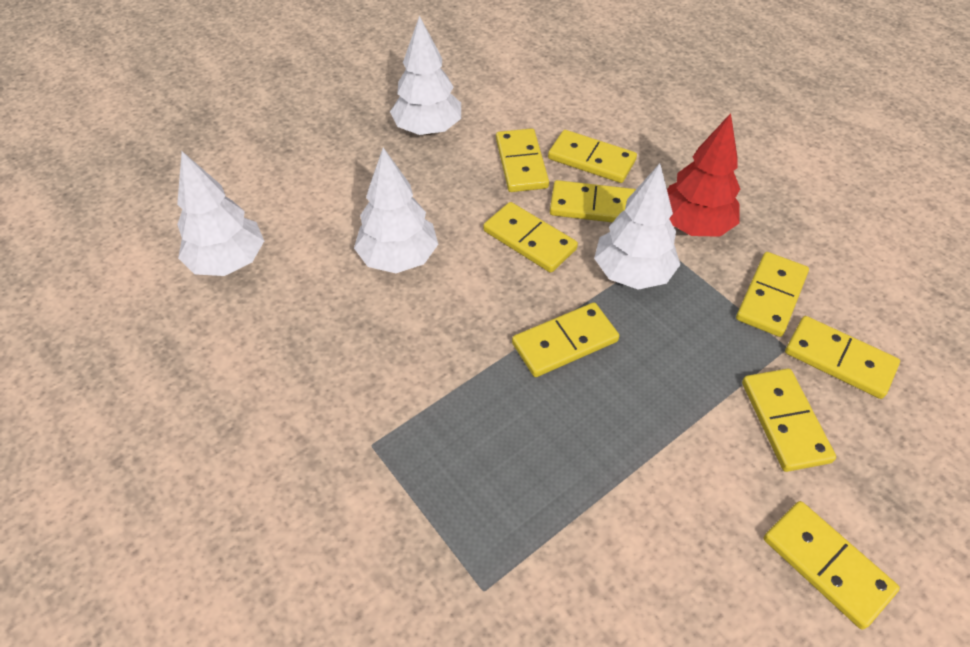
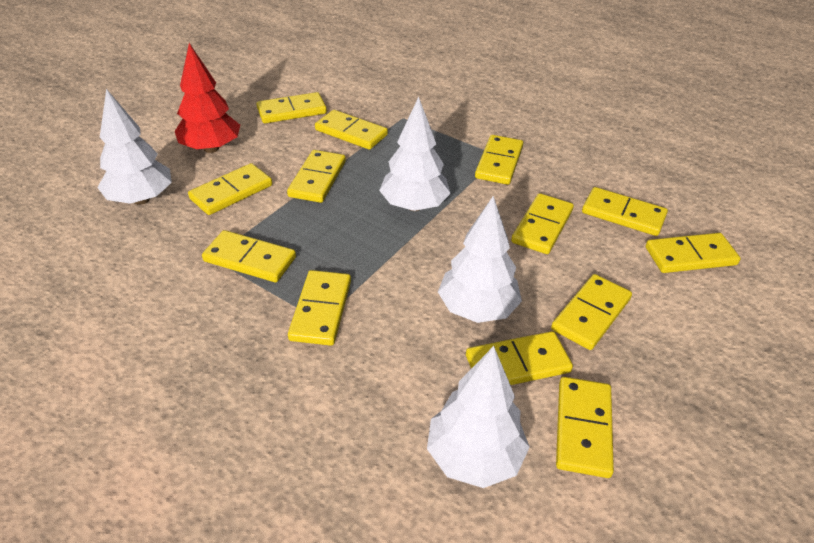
yellow domino: 9 -> 13

